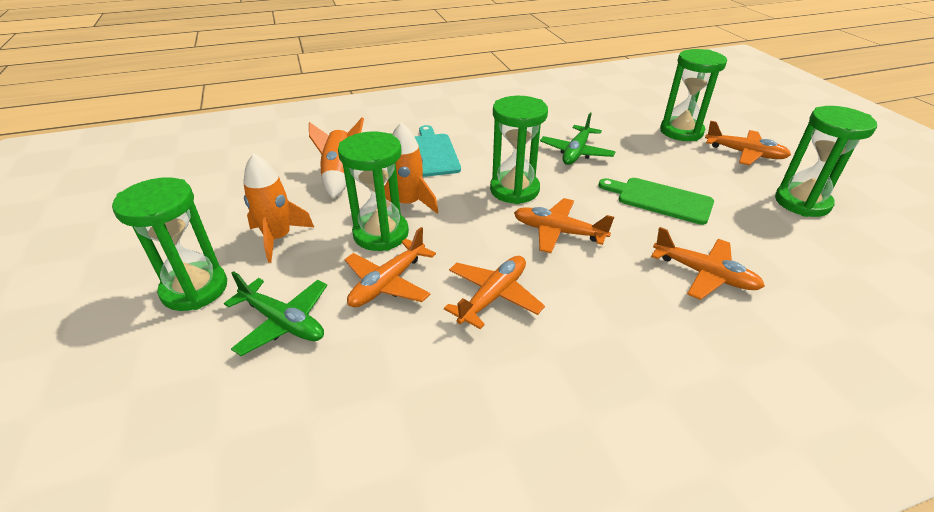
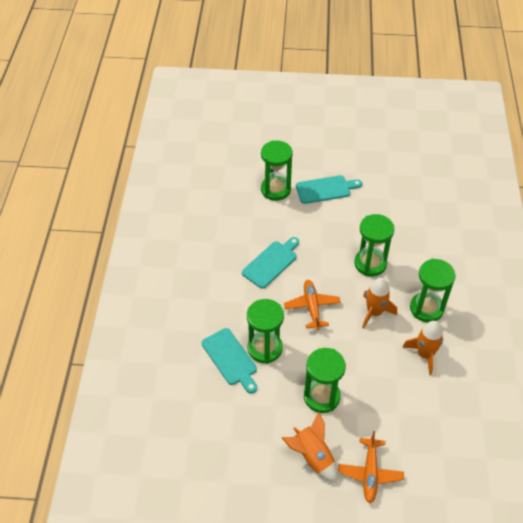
green cutting board: 1 -> 0
green plane: 2 -> 0
orange plane: 5 -> 2
turquoise cutting board: 1 -> 3

